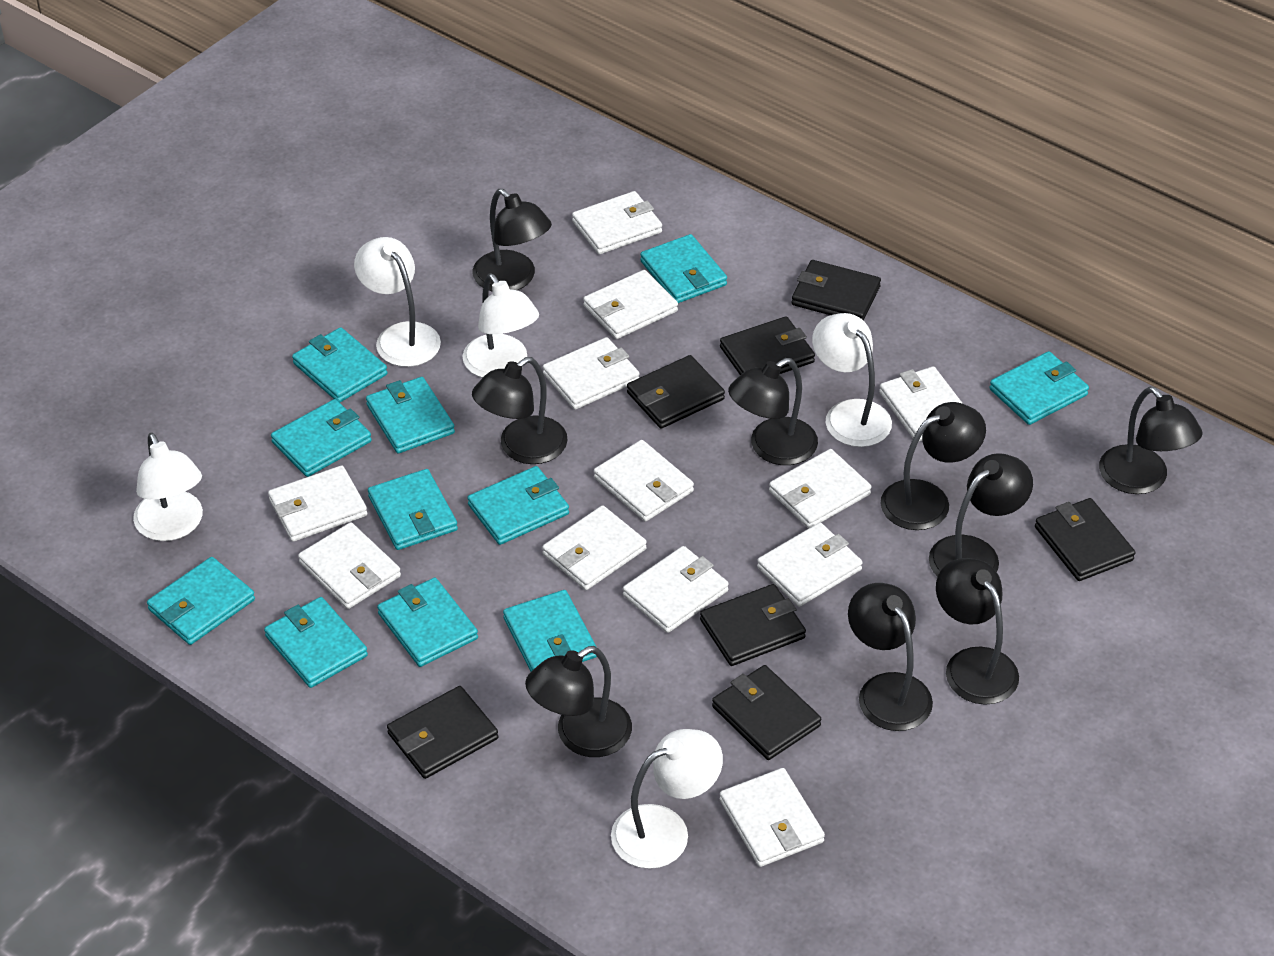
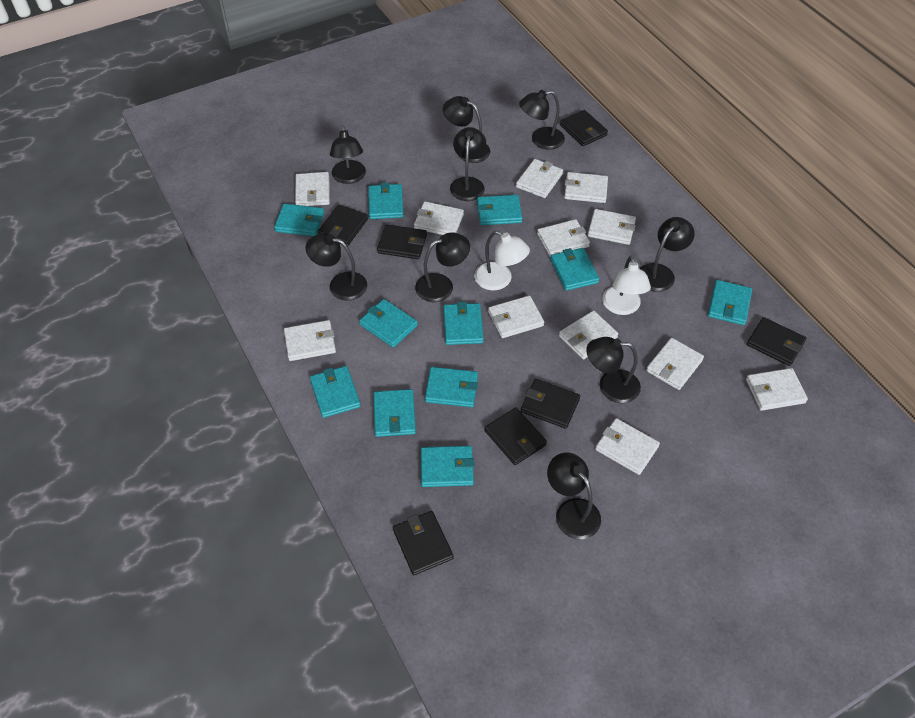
white lamp: 5 -> 2

